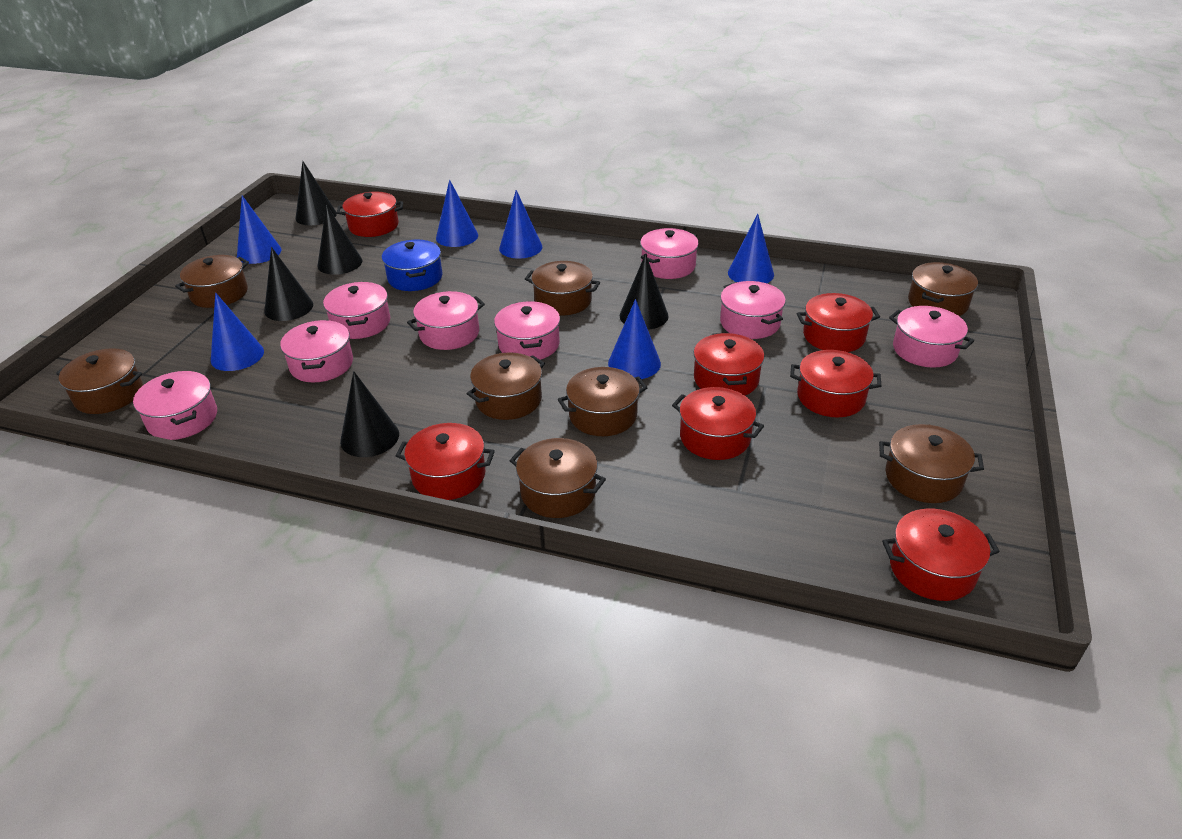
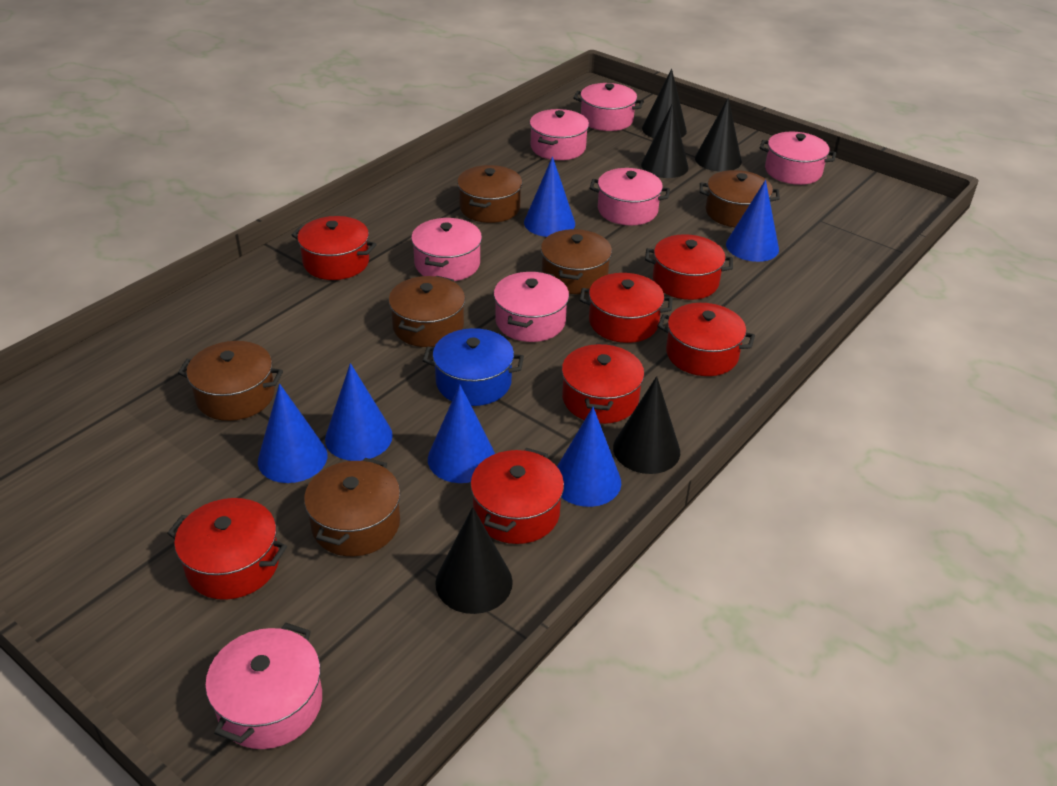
brown pot: 8 -> 6
pink pot: 8 -> 7

